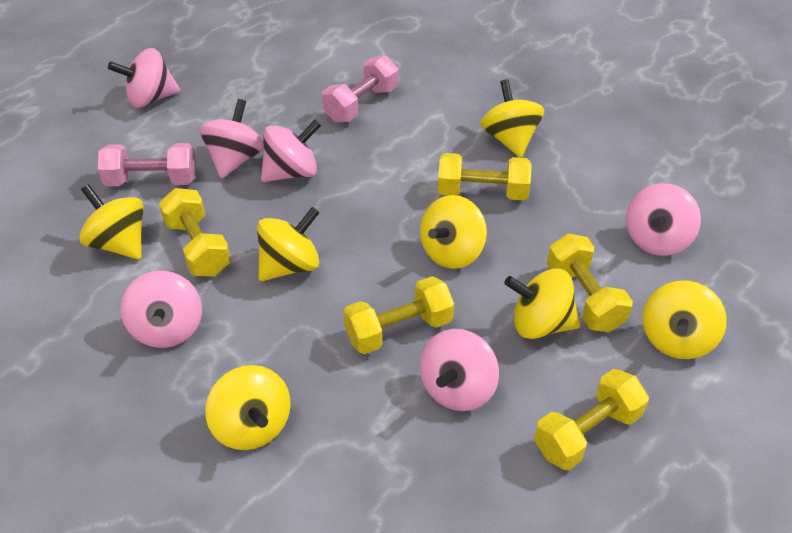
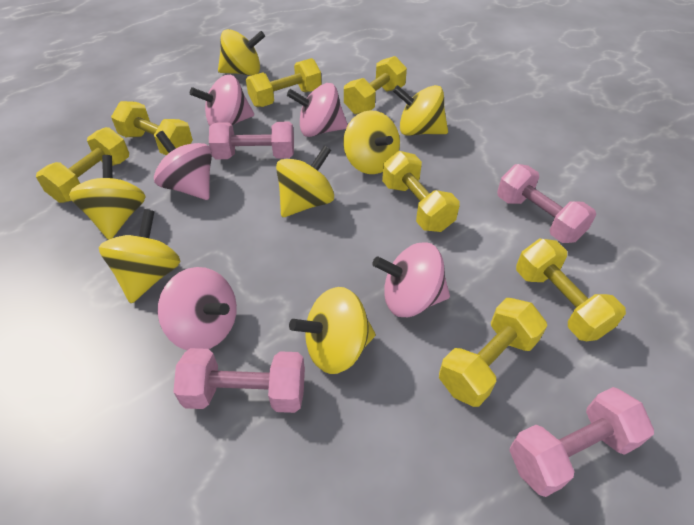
pink dumbbell: 2 -> 4
pink spinning top: 6 -> 5
yellow dumbbell: 5 -> 7

